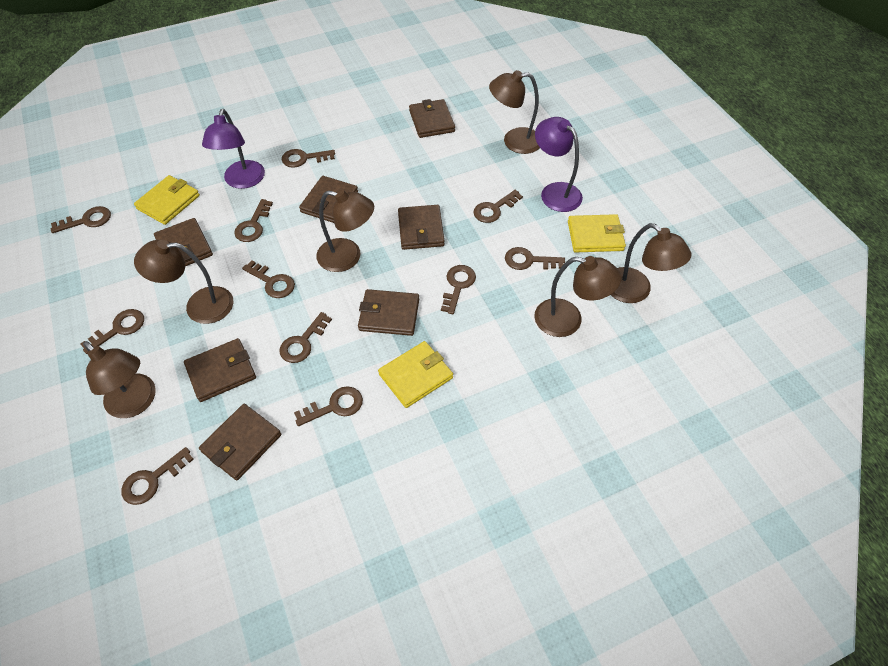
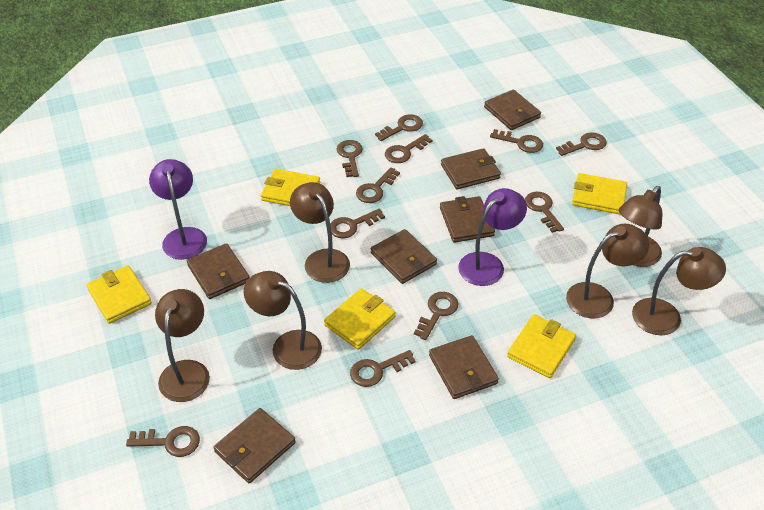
yellow wallet: 3 -> 5

